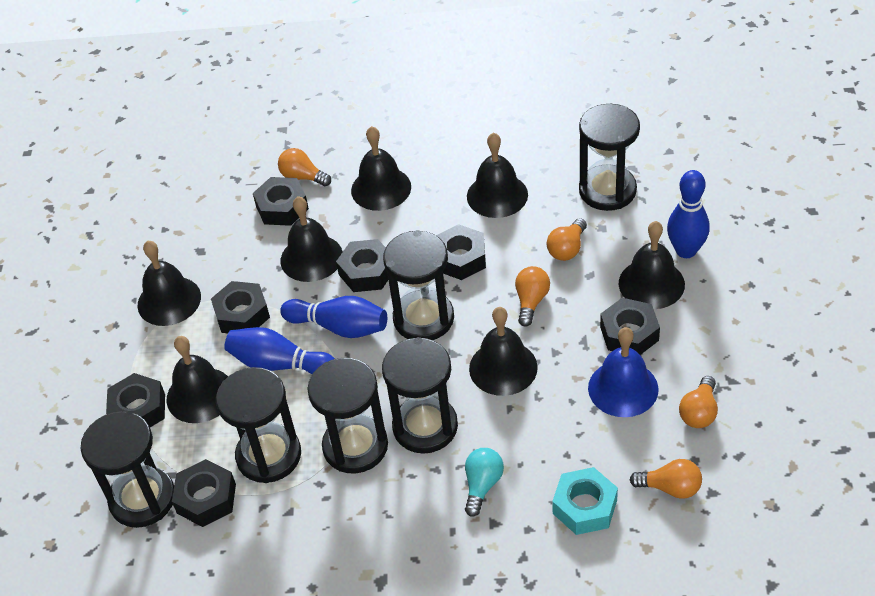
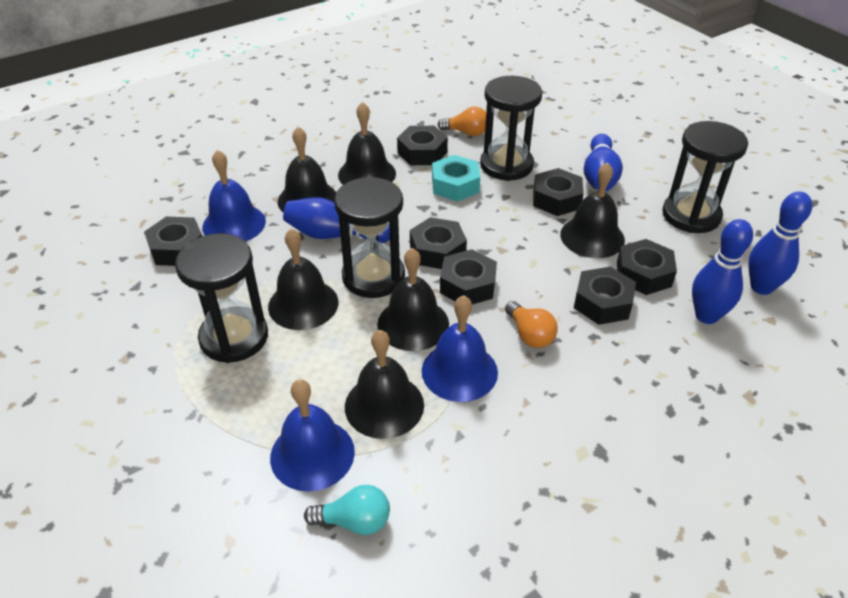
black bell: 7 -> 6
black hourglass: 6 -> 4
blue bell: 1 -> 3
blue bowling pin: 3 -> 4
orange light bulb: 5 -> 2

